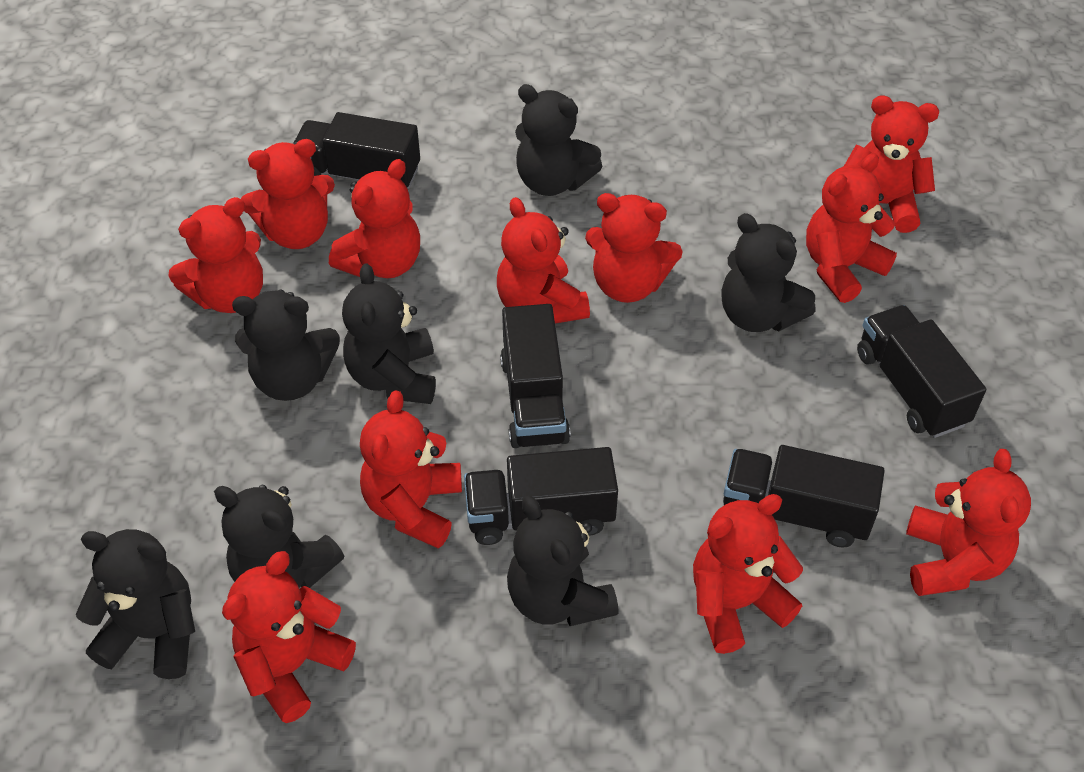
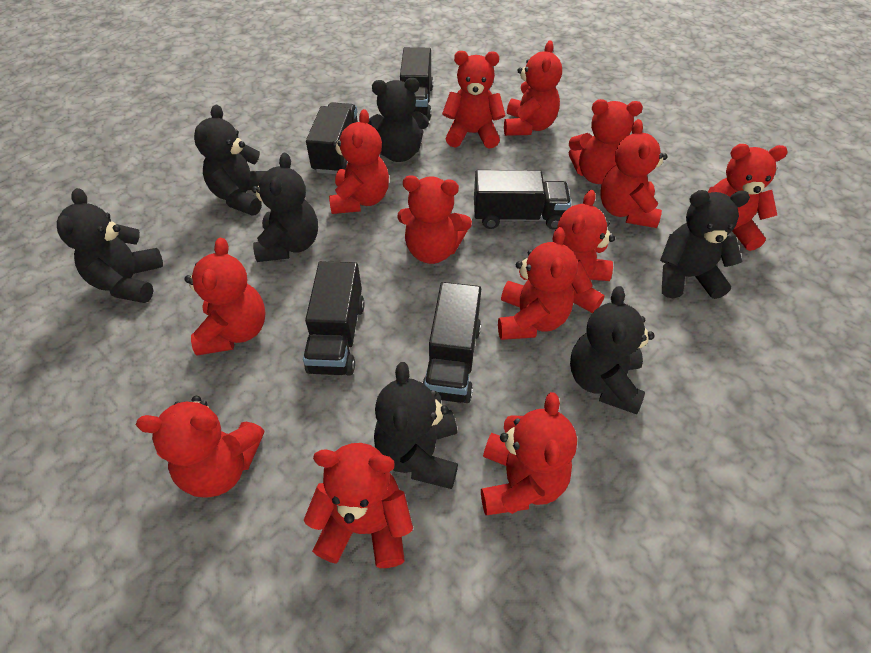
red teddy bear: 11 -> 13

